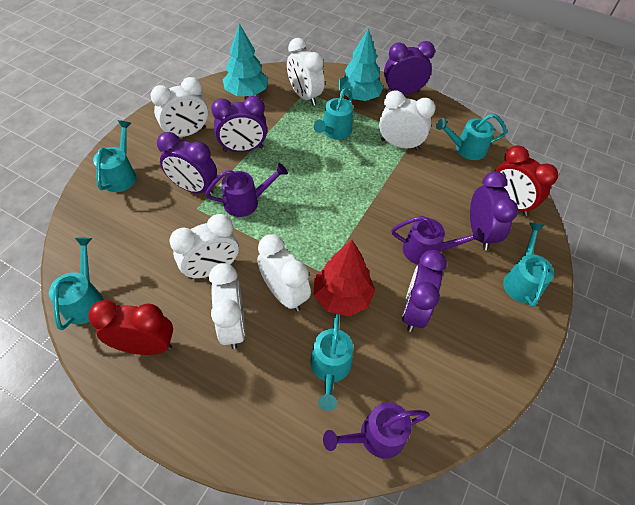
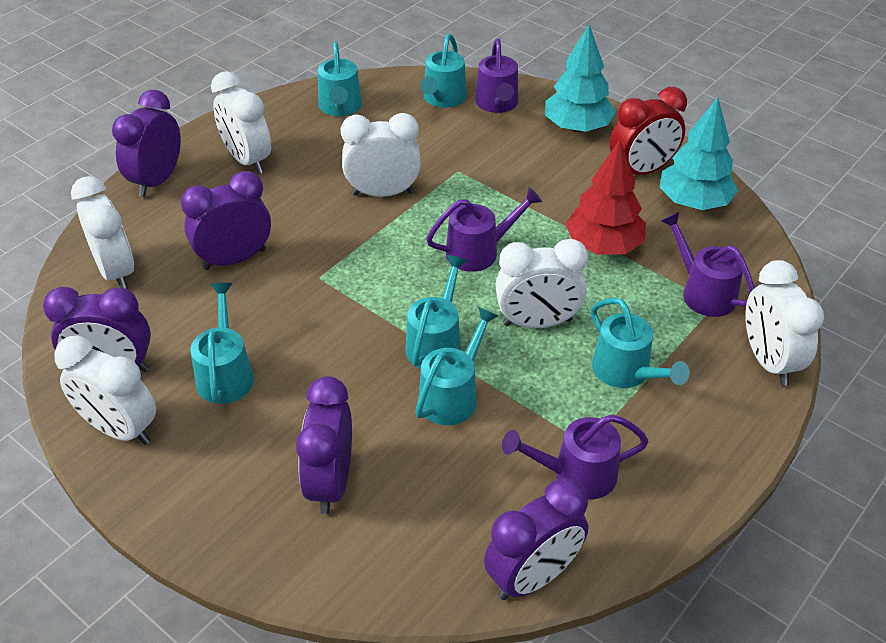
purple watering can: 3 -> 4
red clock: 2 -> 1

